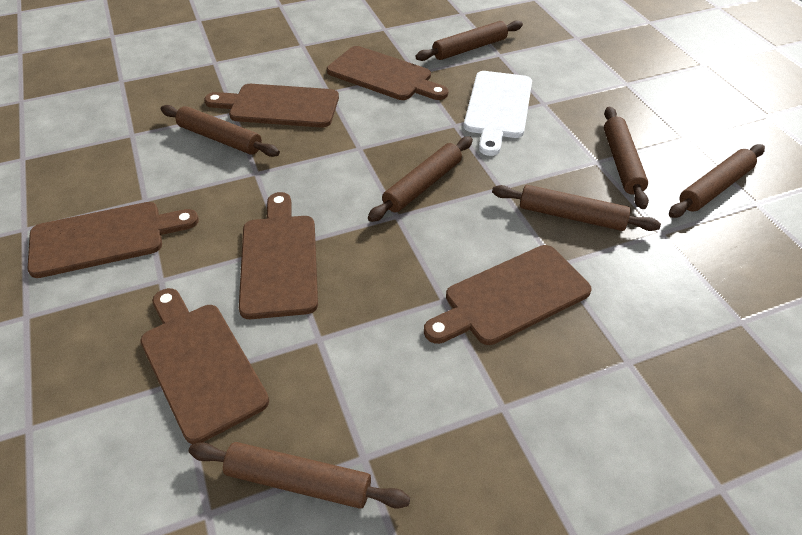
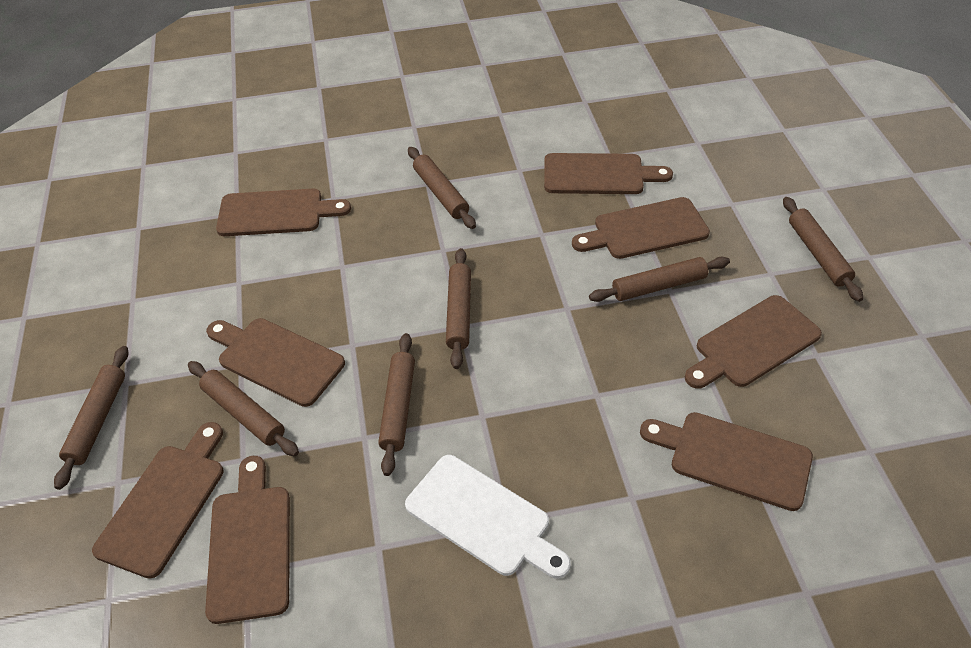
brown cutting board: 6 -> 8

